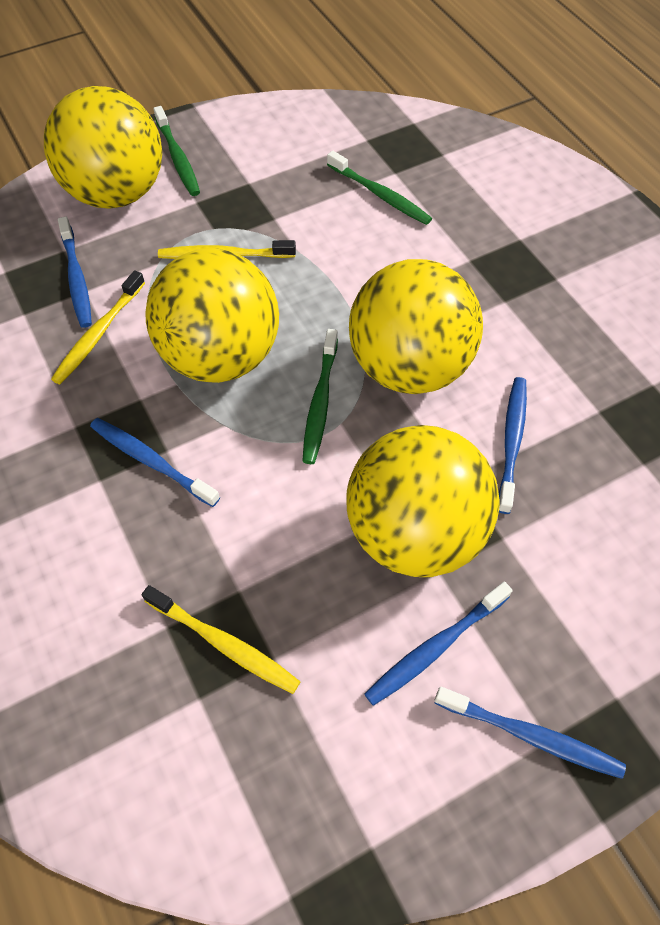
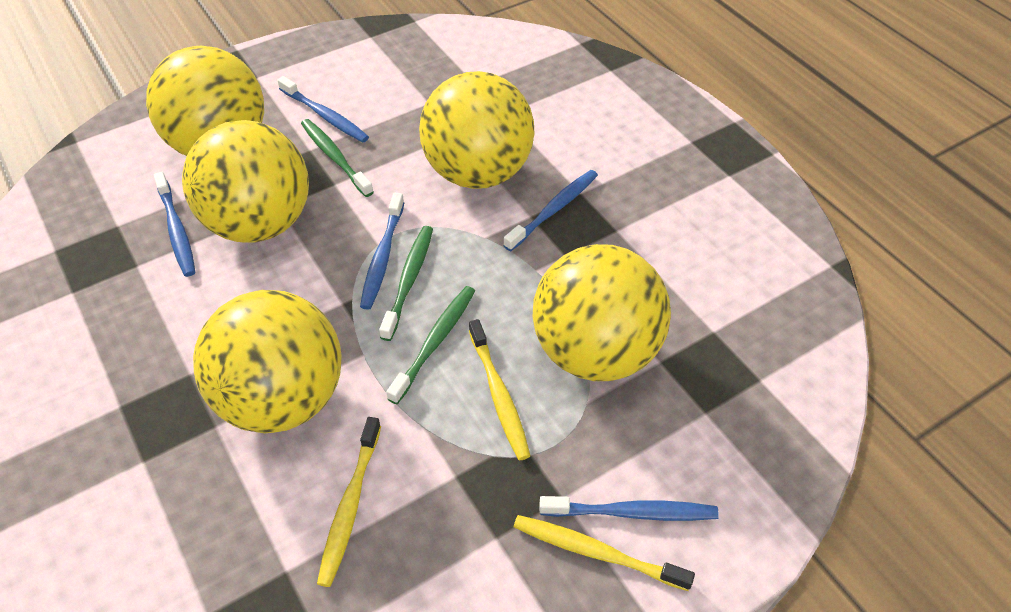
yellow ball: 4 -> 5

